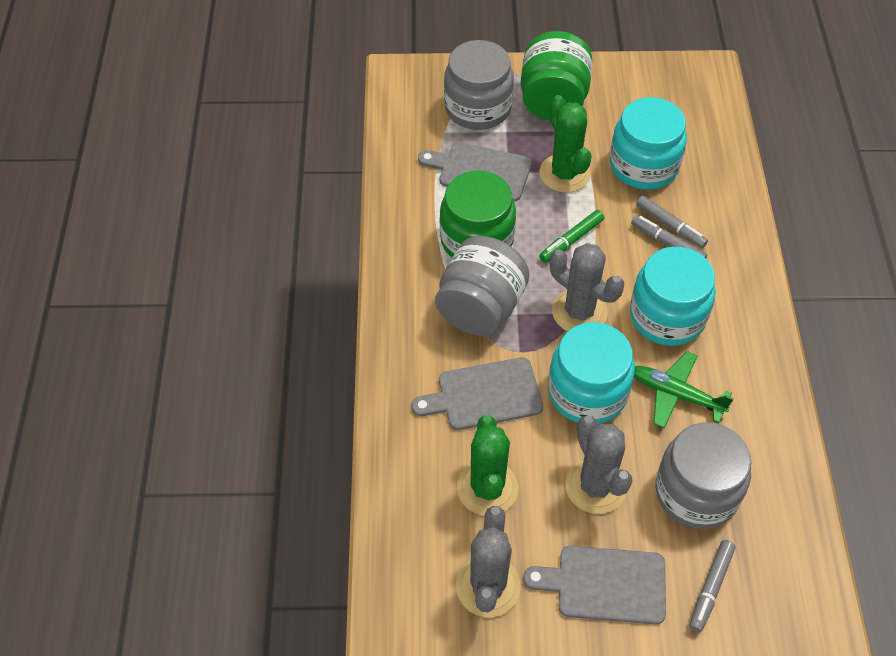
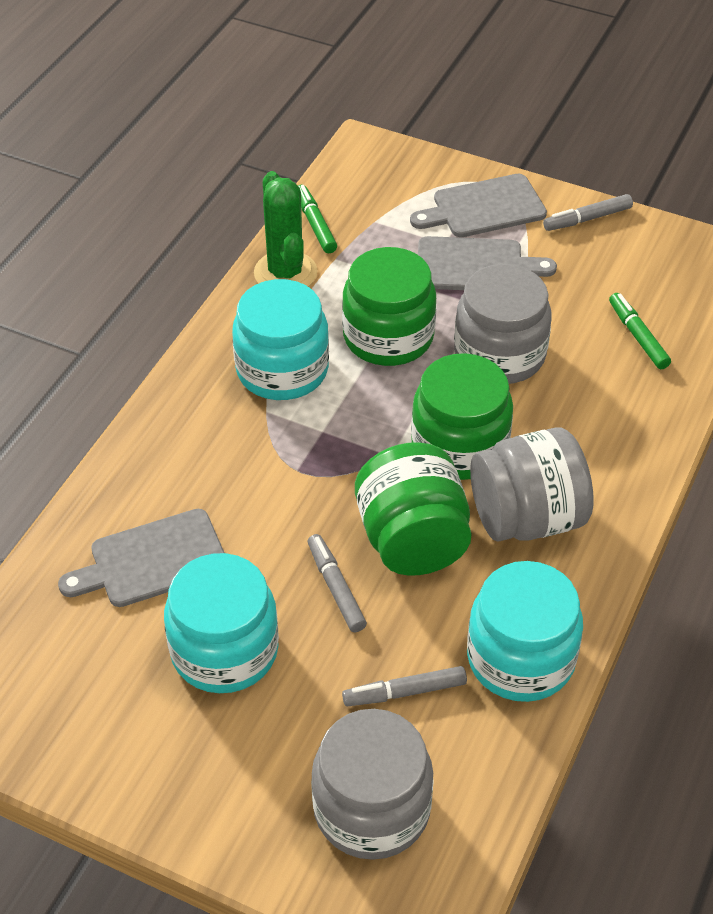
green cactus: 2 -> 1
green jar: 2 -> 3
green marker: 1 -> 2
green plane: 1 -> 0
grey cactus: 3 -> 0

